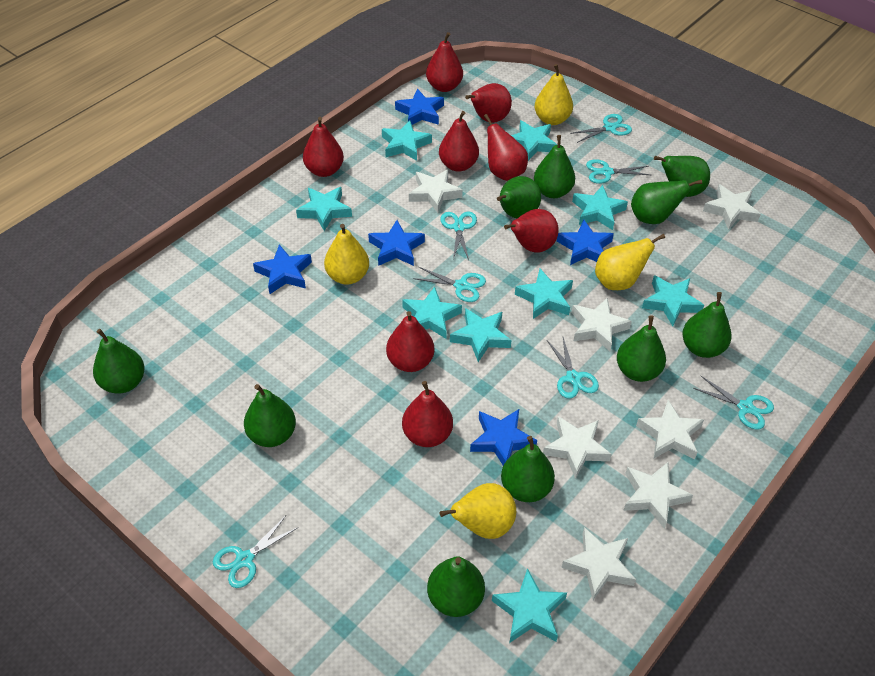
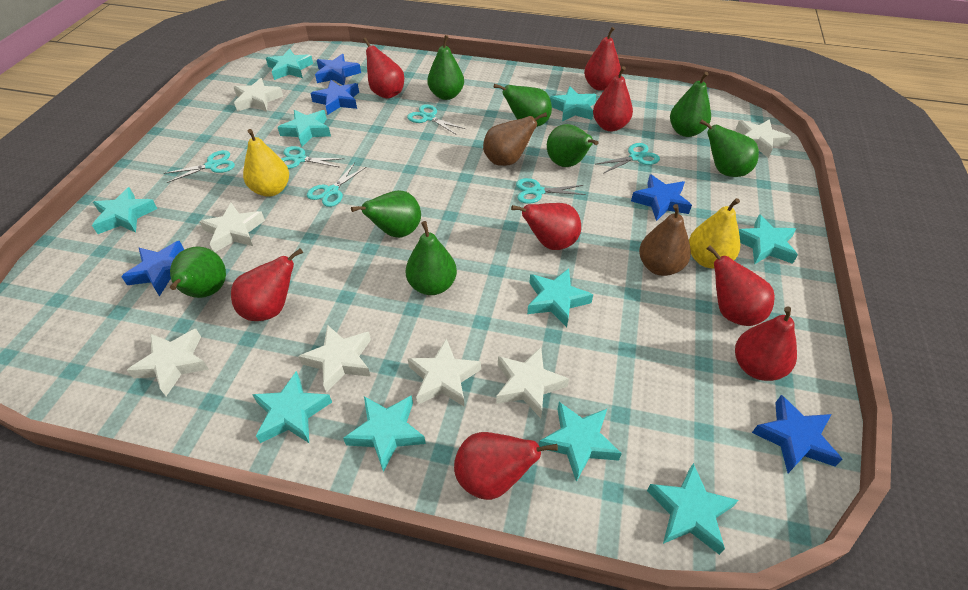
brown pear: 0 -> 2
green pear: 10 -> 8
turquoise scissors: 7 -> 6
turquoise star: 9 -> 10
yellow pear: 4 -> 2

